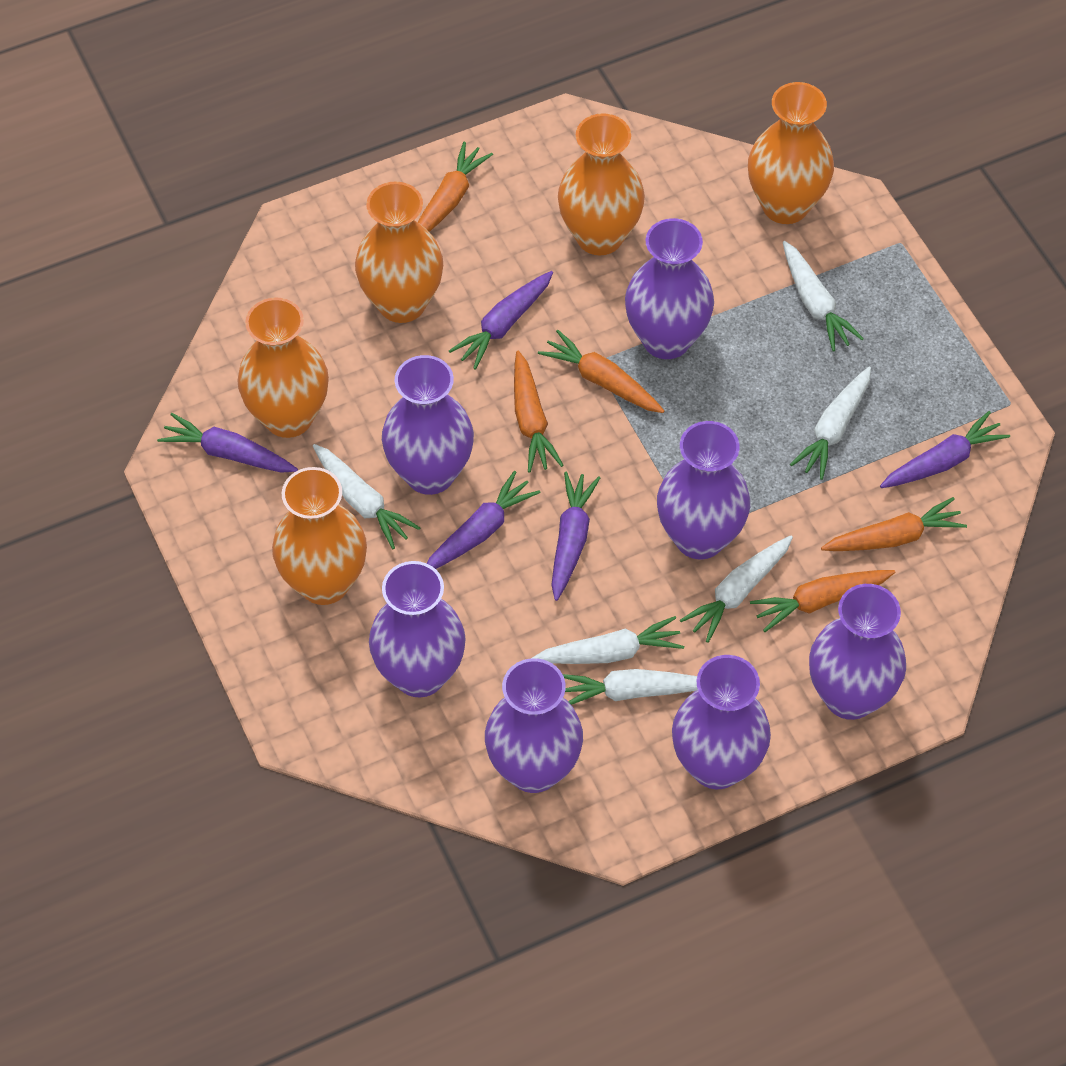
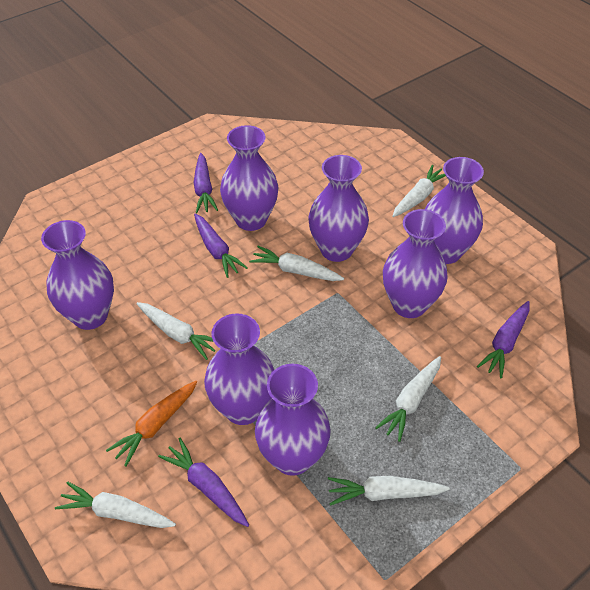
orange carrot: 5 -> 1
orange vase: 5 -> 0
purple carrot: 5 -> 4

